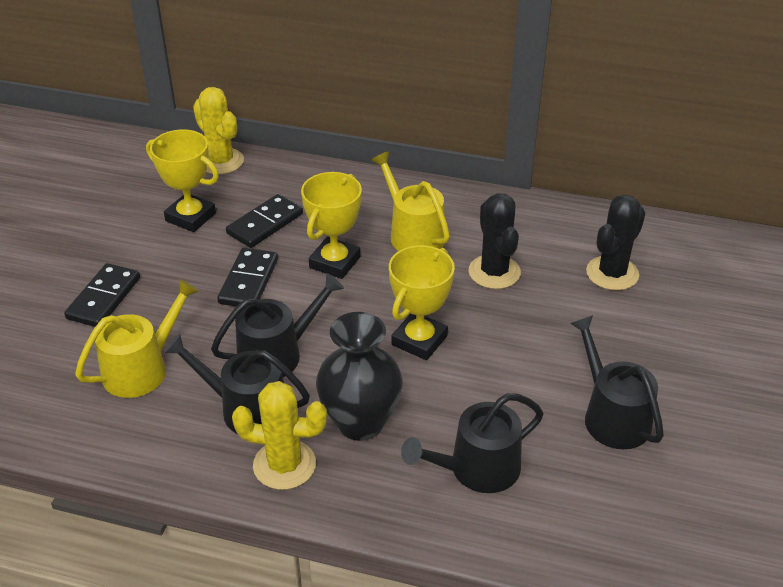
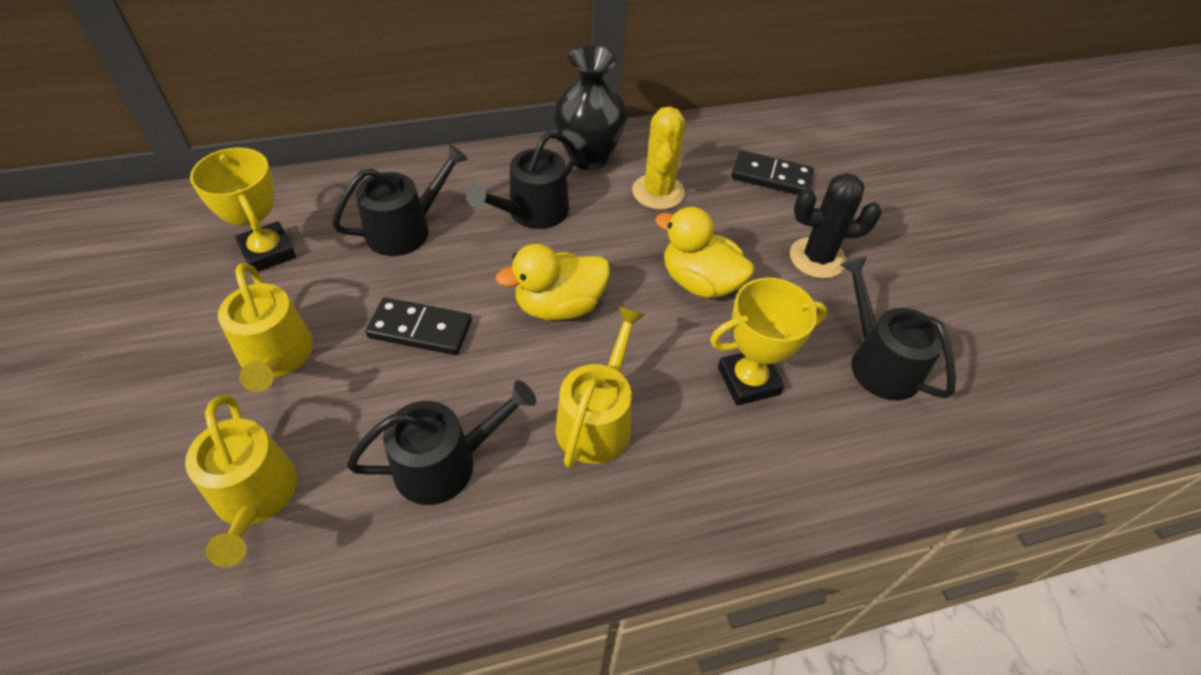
black cactus: 2 -> 1
black domino: 3 -> 2
yellow cactus: 2 -> 1
yellow duck: 0 -> 2
yellow trophy: 3 -> 2
yellow watering can: 2 -> 3

